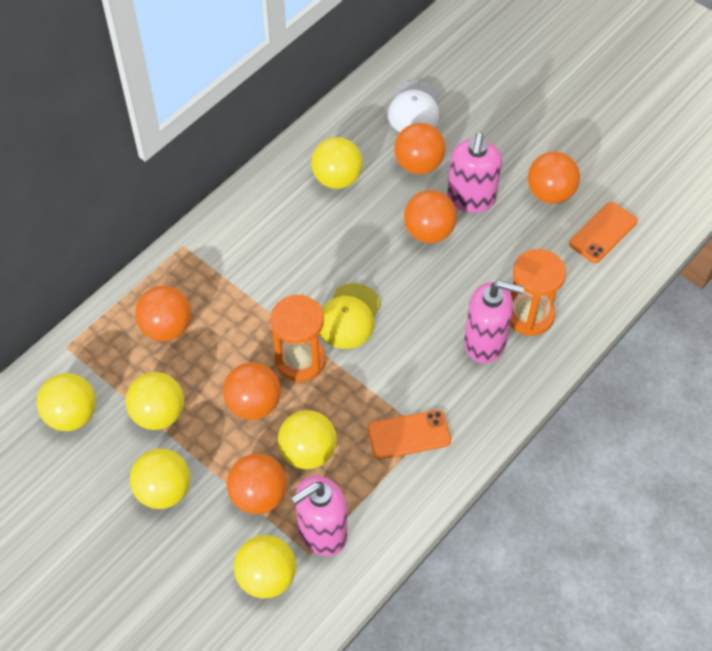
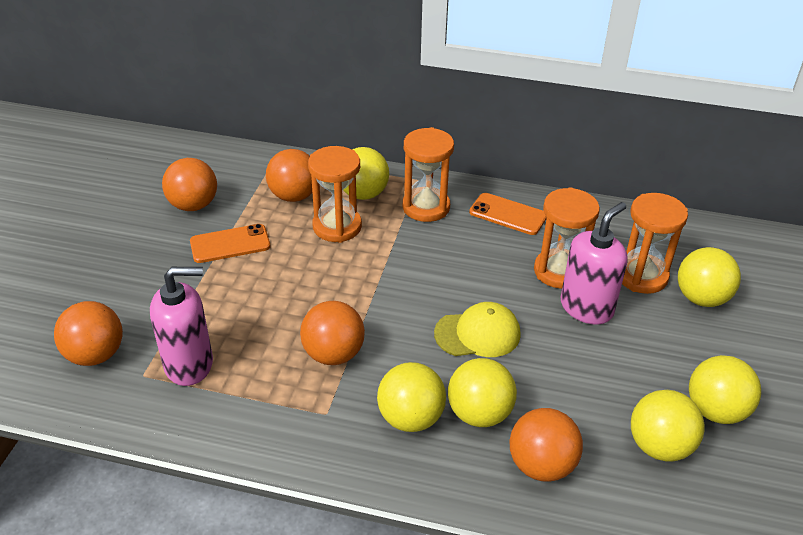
orange ball: 6 -> 5
orange hourglass: 2 -> 4
pink soap dispenser: 3 -> 2
white cap: 1 -> 0

